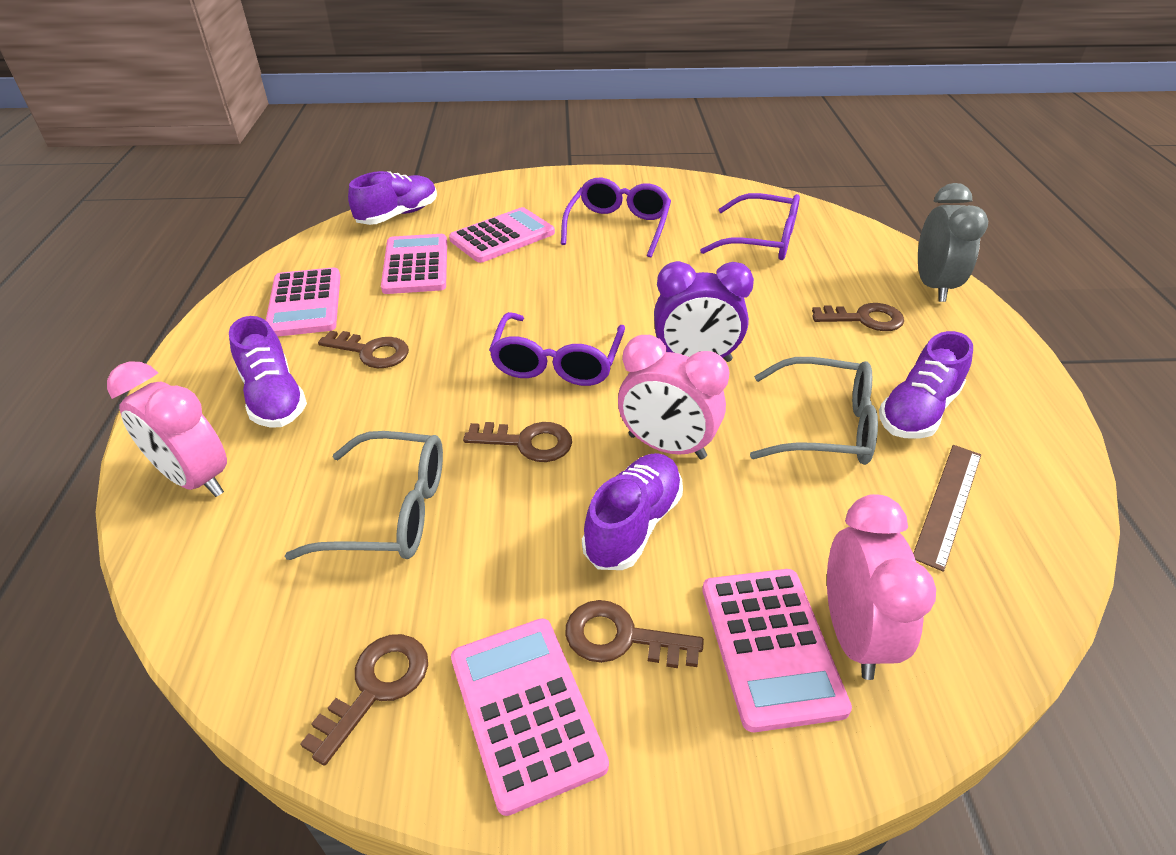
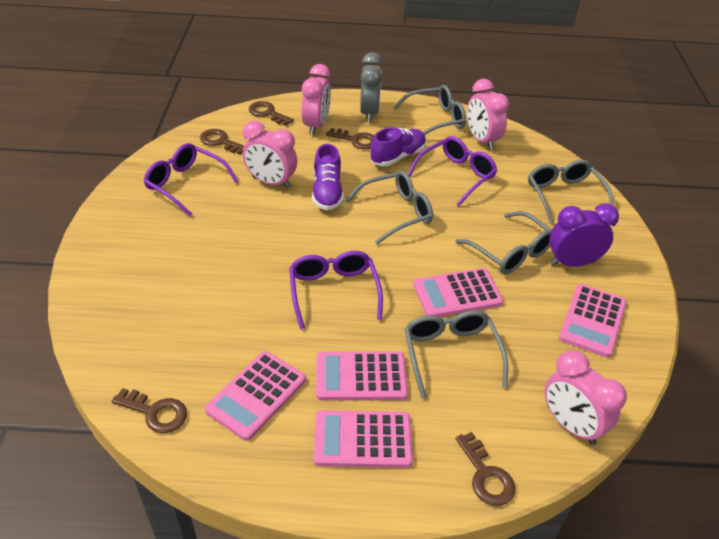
brown ruler: 1 -> 0
grey glasses: 2 -> 5
pink clock: 3 -> 4
purple shoe: 4 -> 2

